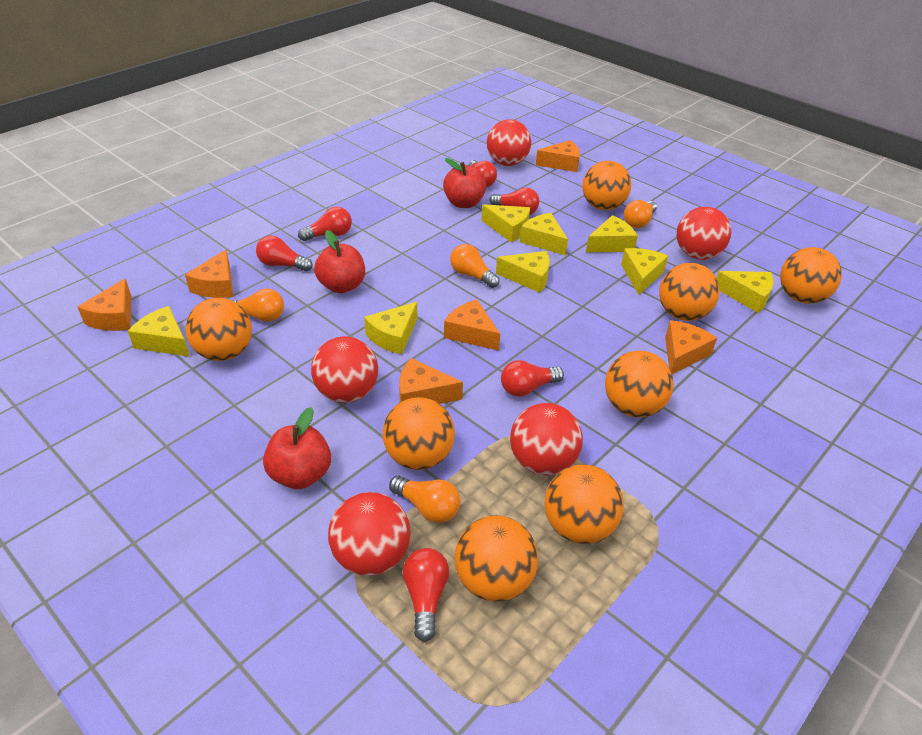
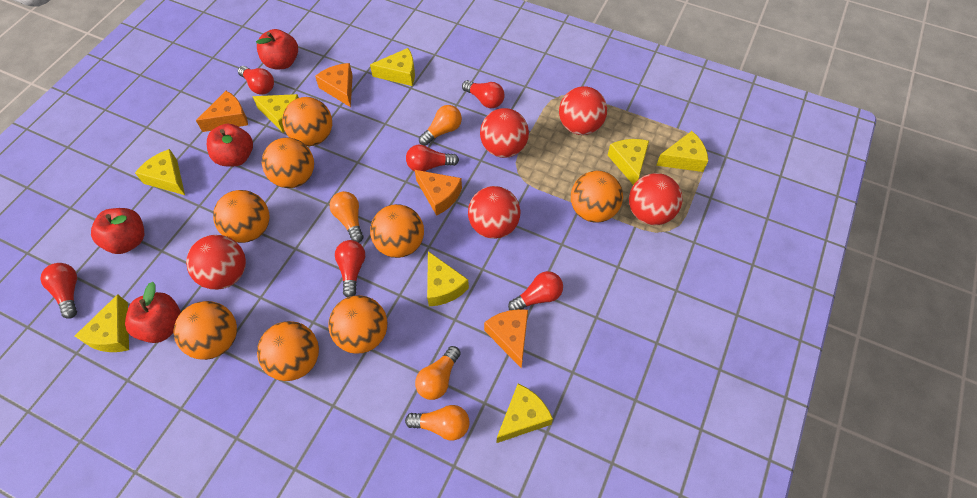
orange cheese: 6 -> 4
red apple: 3 -> 4

